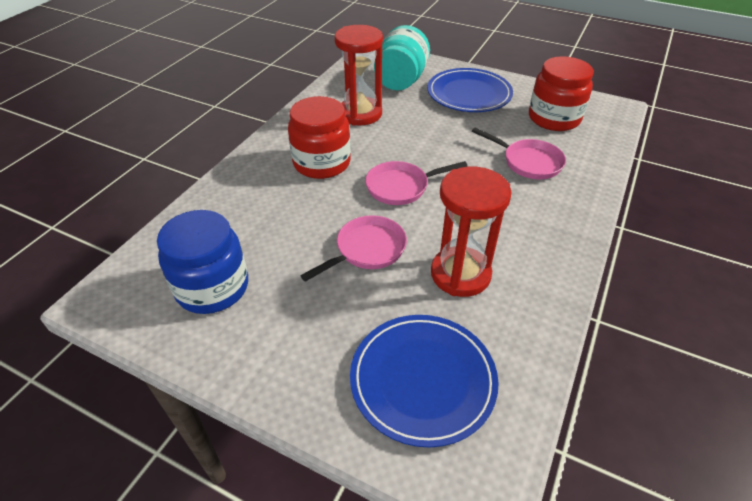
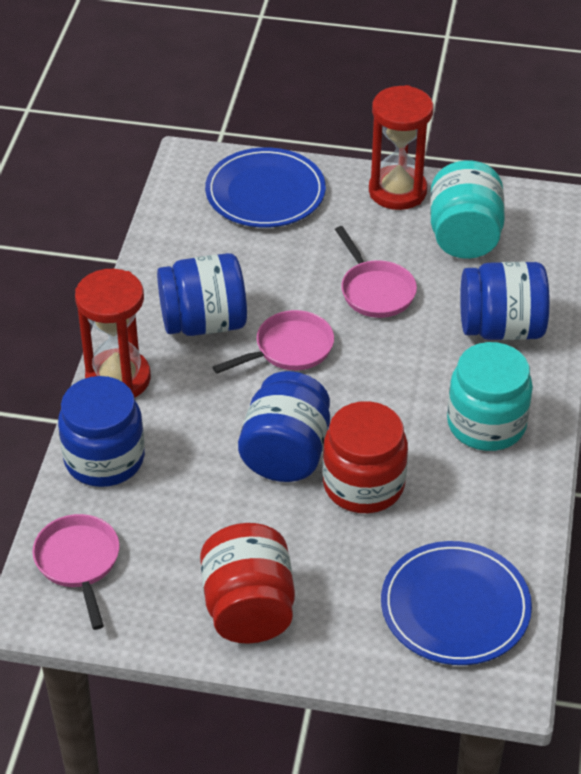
blue jar: 1 -> 4
turquoise jar: 1 -> 2

